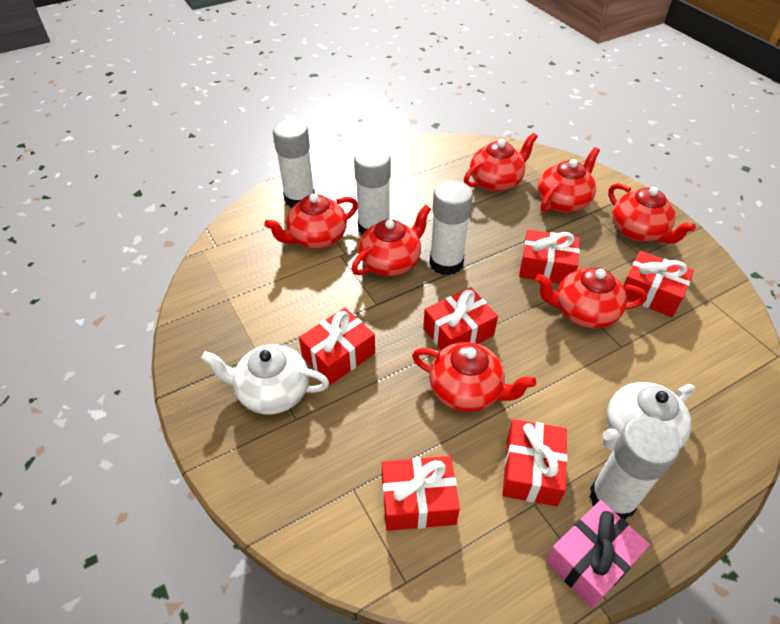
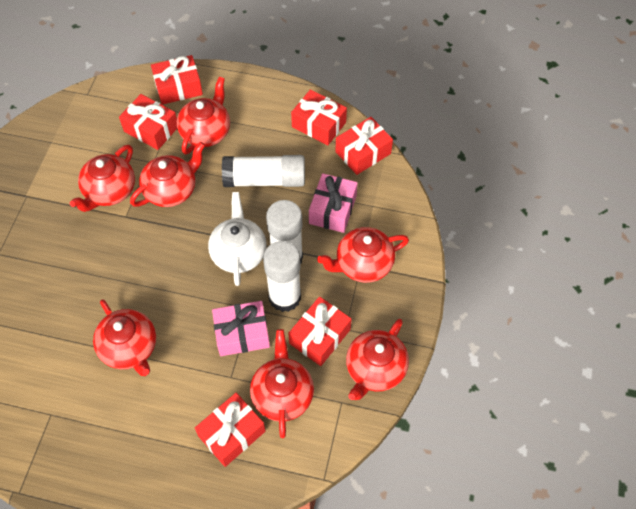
pink gift: 1 -> 2
white glue stick: 4 -> 3
white teapot: 2 -> 1

